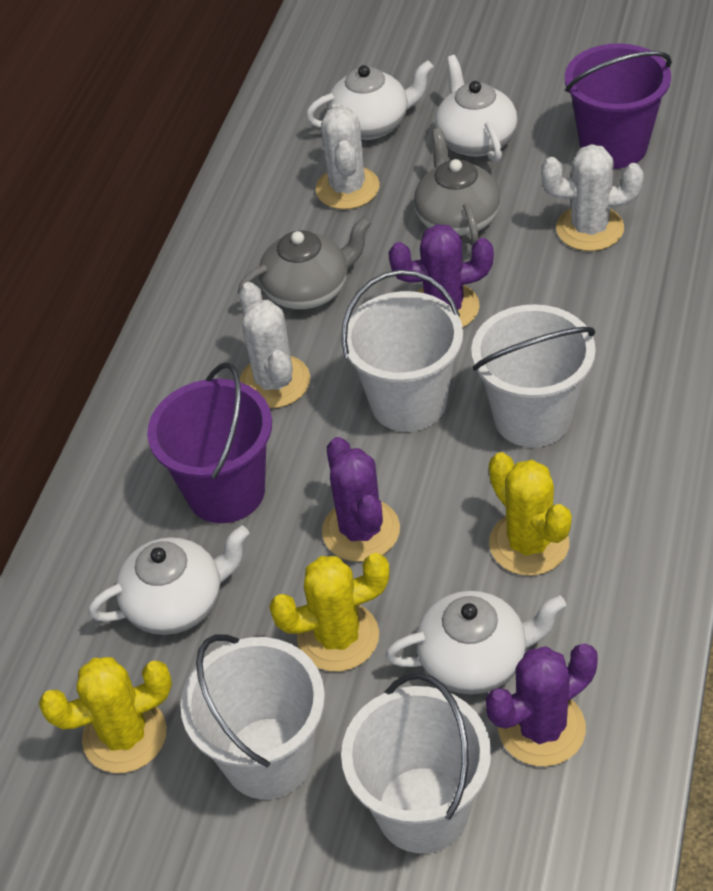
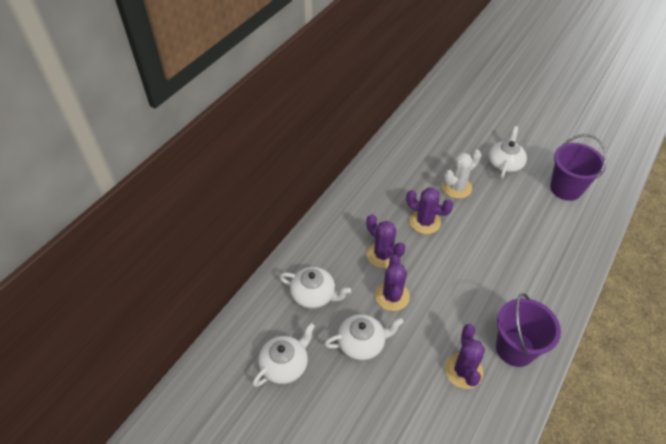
grey teapot: 2 -> 0
purple cactus: 3 -> 4
white bucket: 4 -> 0
white cactus: 3 -> 1
yellow cactus: 3 -> 0

